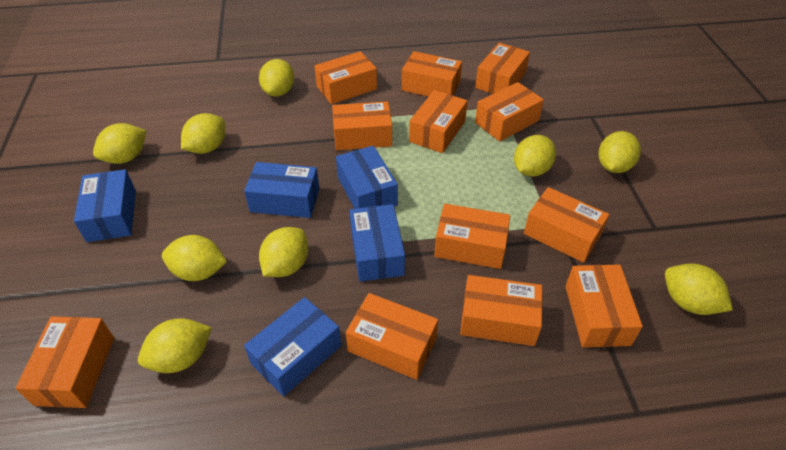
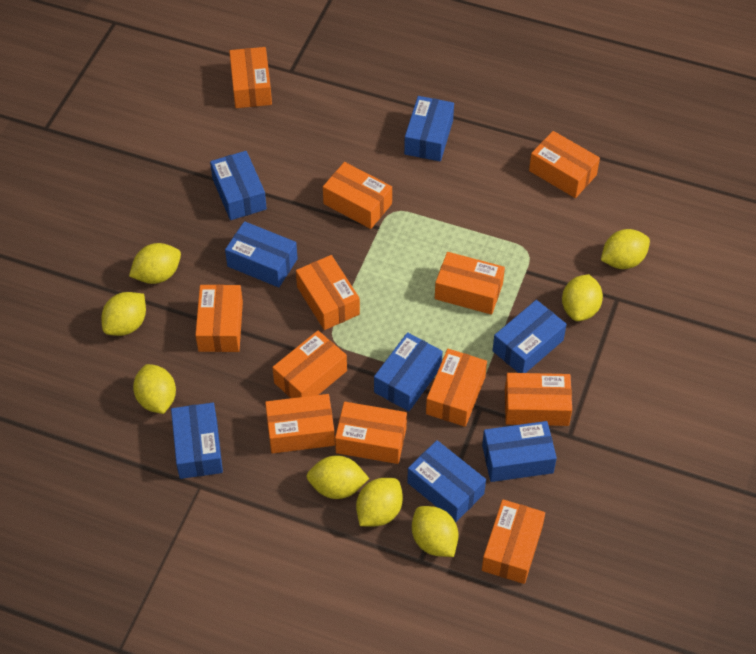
blue box: 5 -> 8
yellow lemon: 9 -> 8

